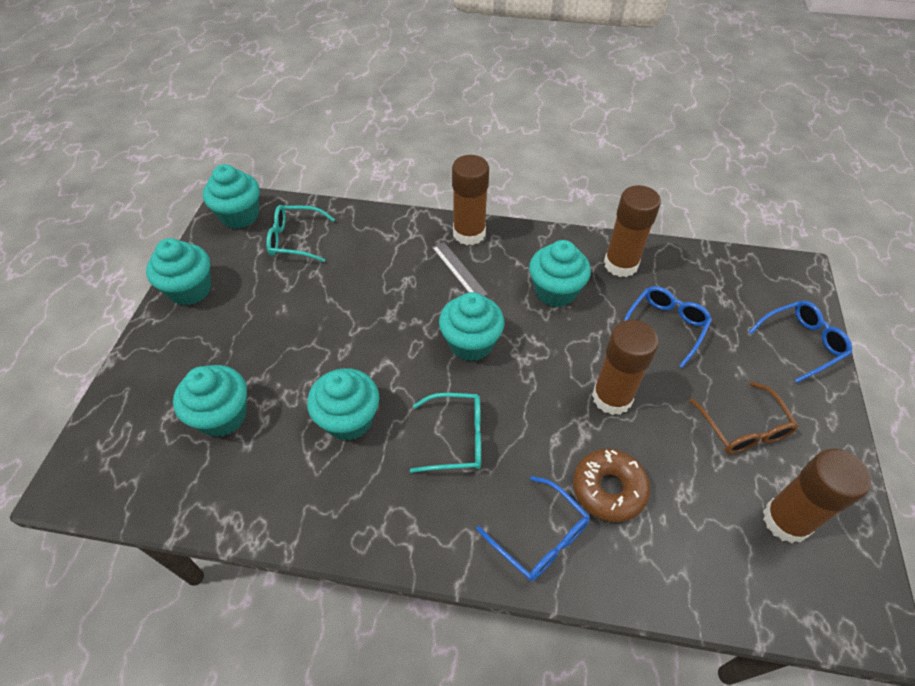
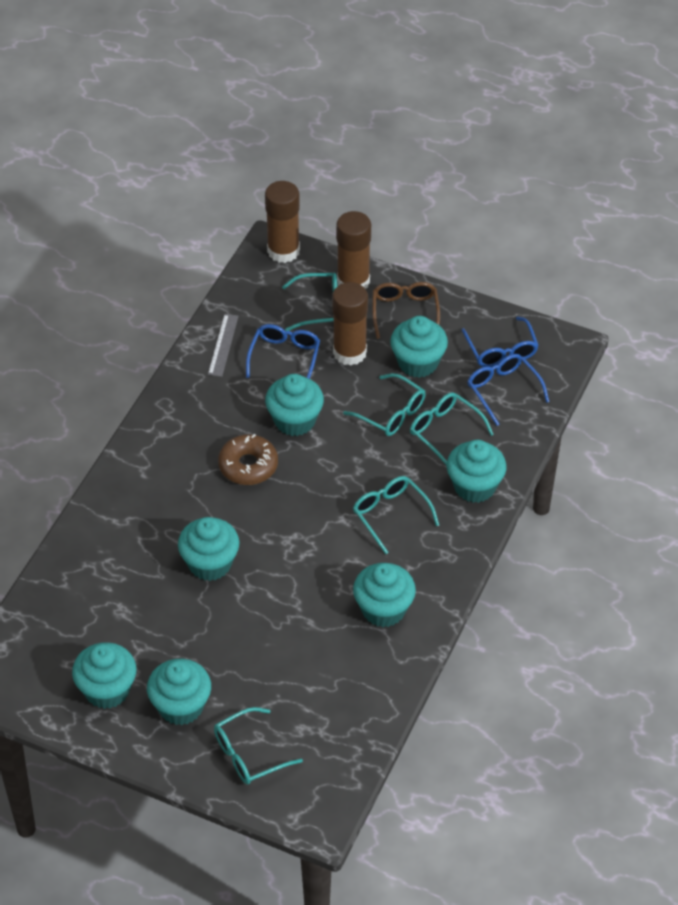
brown glue stick: 4 -> 3
turquoise cupcake: 6 -> 7
turquoise glasses: 2 -> 5

